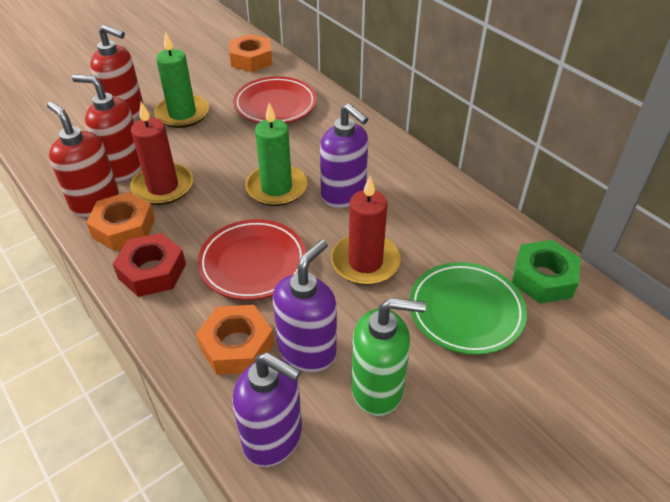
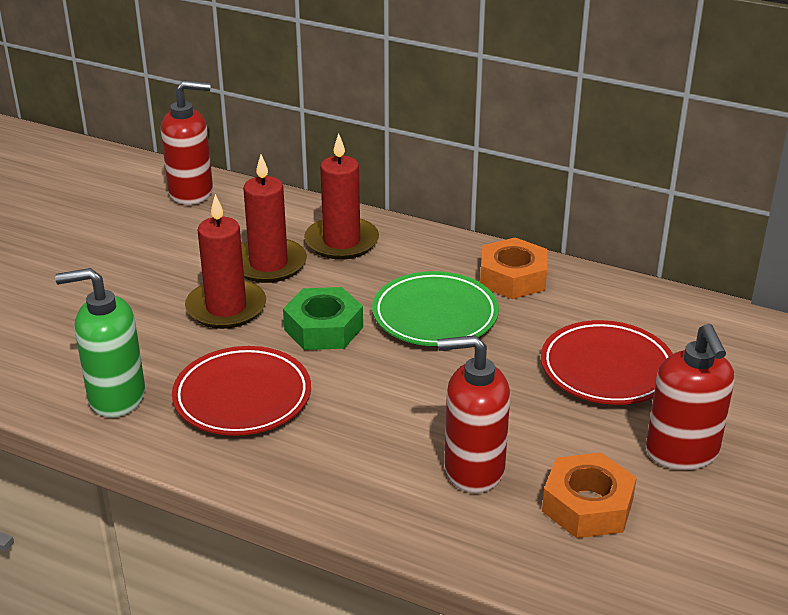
green candle: 2 -> 0
orange nut: 3 -> 2
purple soap dispenser: 3 -> 0
red candle: 2 -> 3
red nut: 1 -> 0

